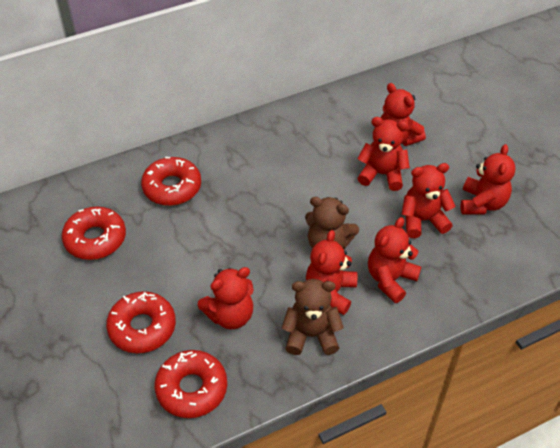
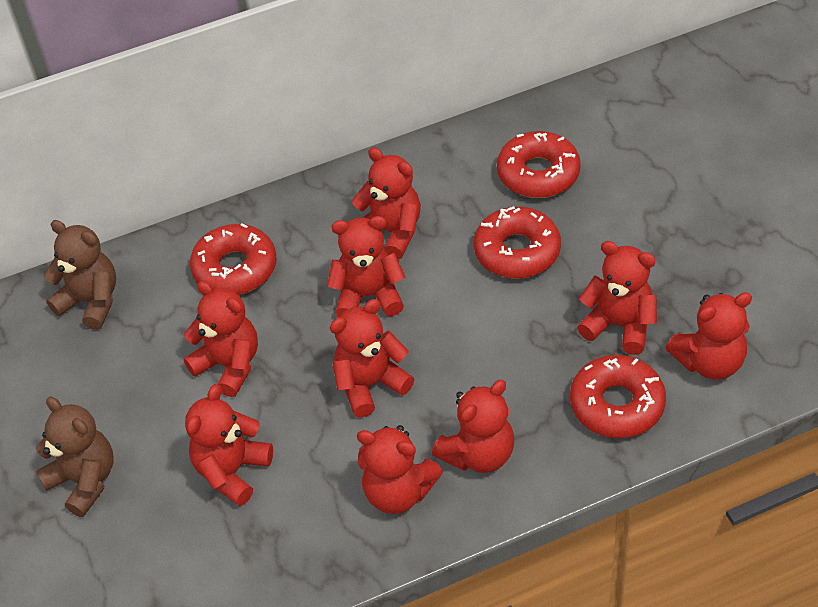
red teddy bear: 7 -> 9

